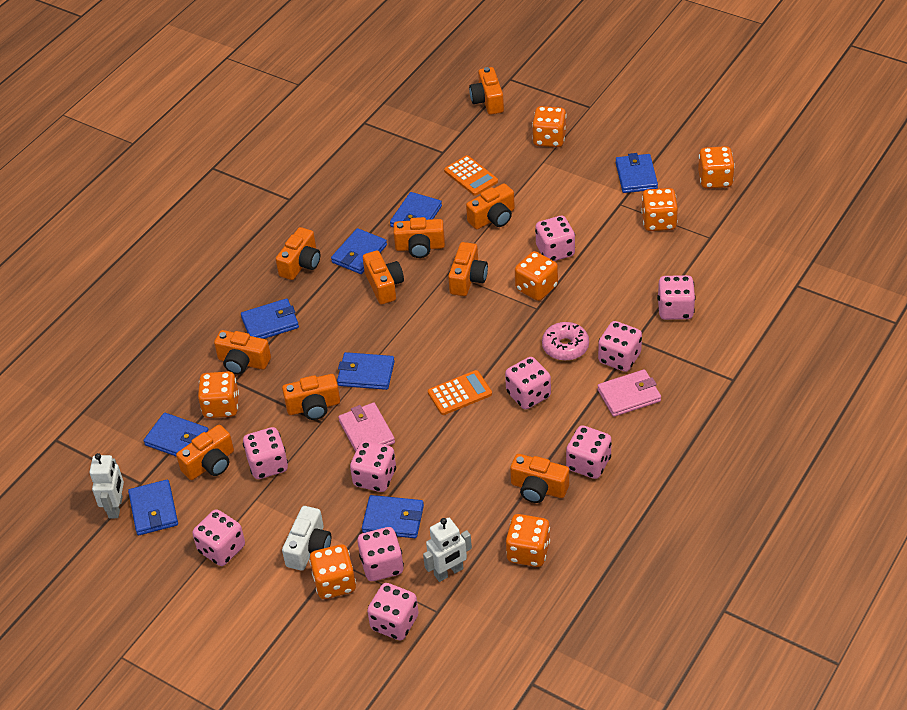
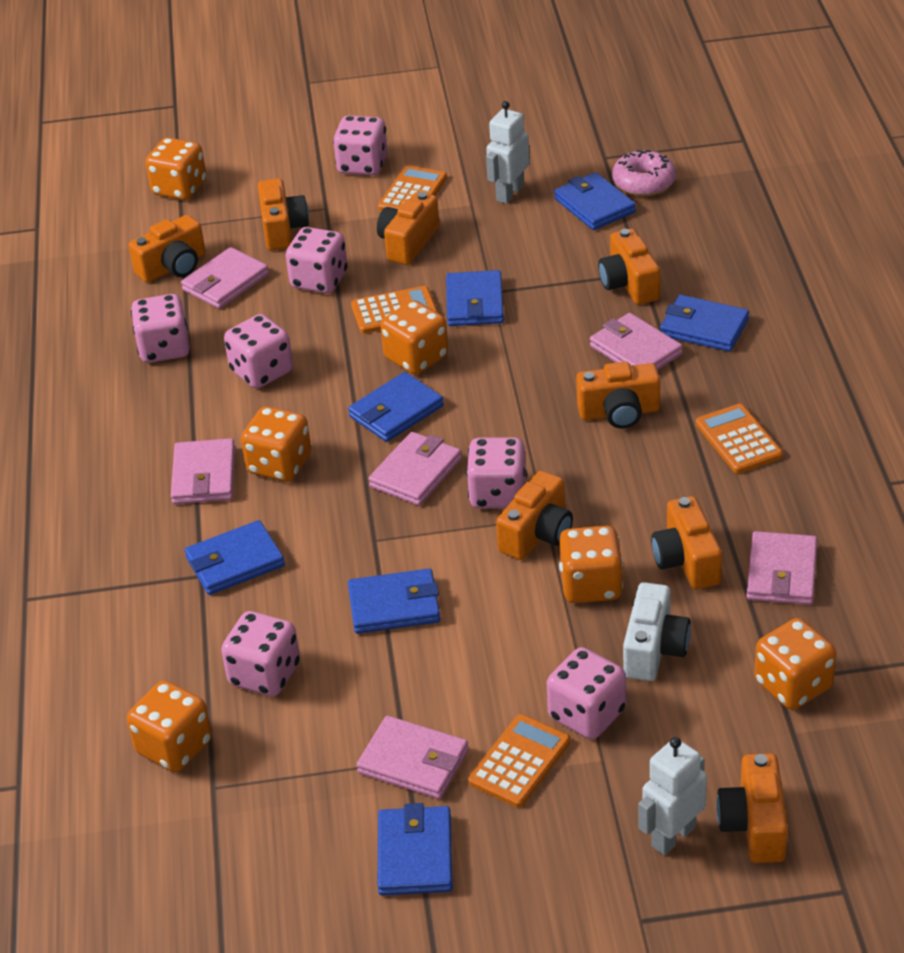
blue wallet: 8 -> 7
orange calculator: 2 -> 4
orange camera: 10 -> 8
orange dice: 7 -> 6
pink dice: 10 -> 7
pink wallet: 2 -> 6

